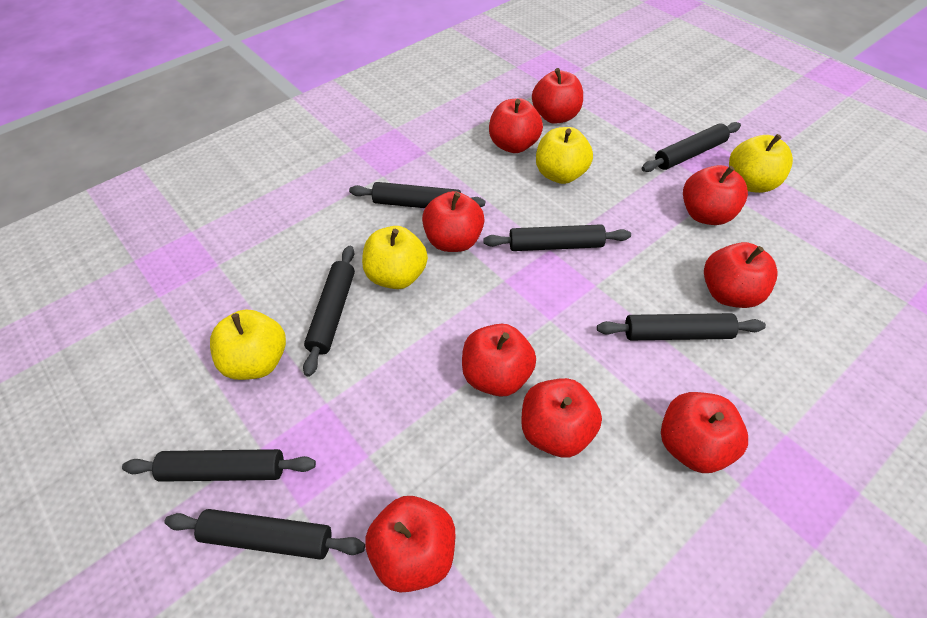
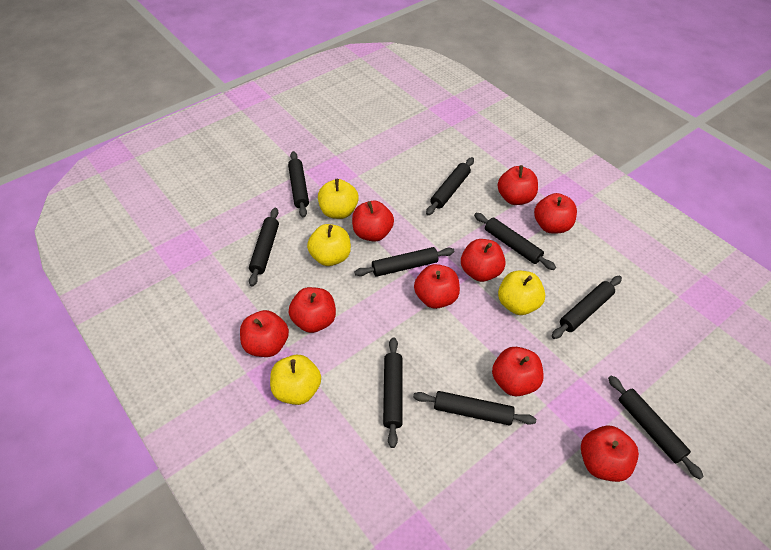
black rolling pin: 7 -> 9

